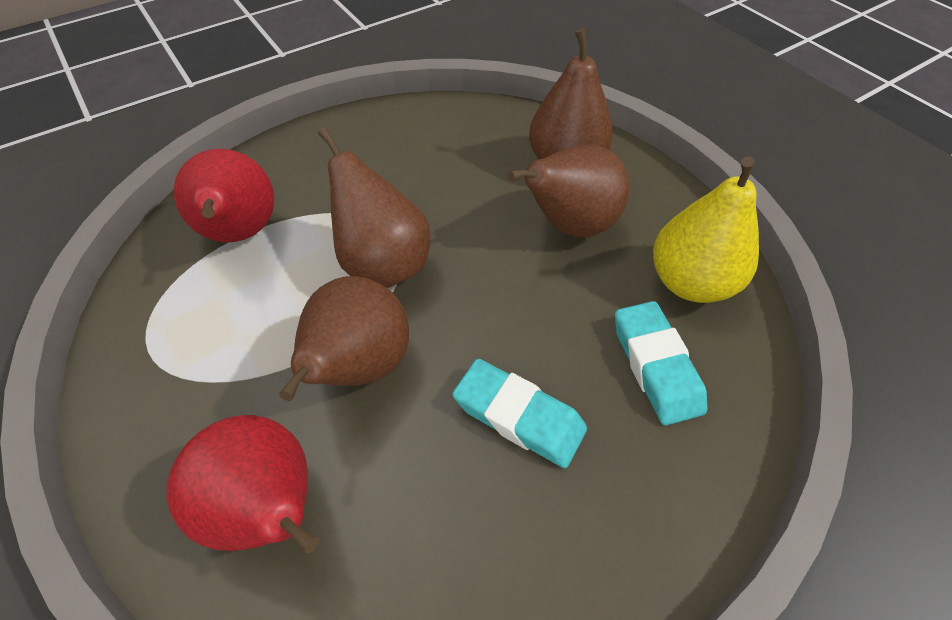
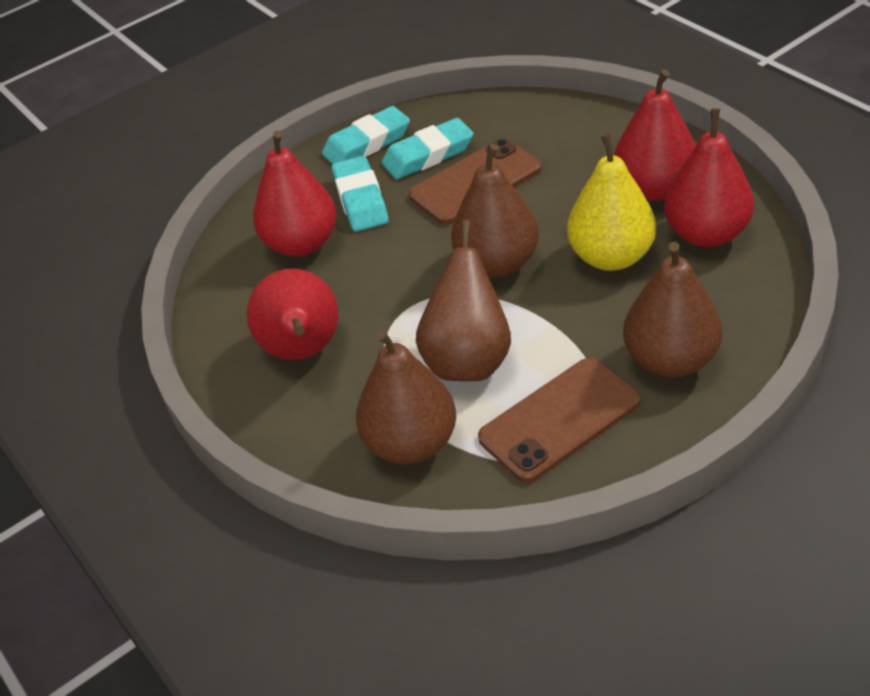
brown phone: 0 -> 2
red pear: 2 -> 4
turquoise eraser: 2 -> 3

